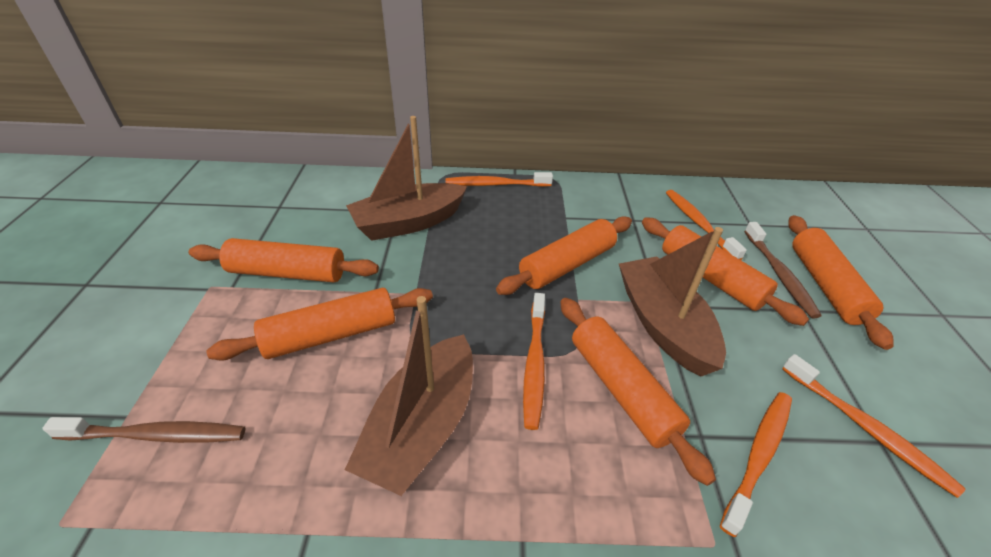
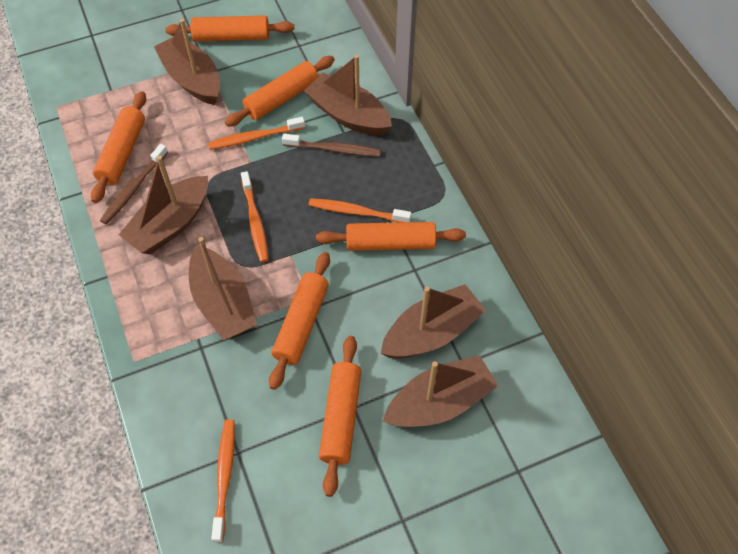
brown boat: 3 -> 6
orange toothbrush: 5 -> 4

